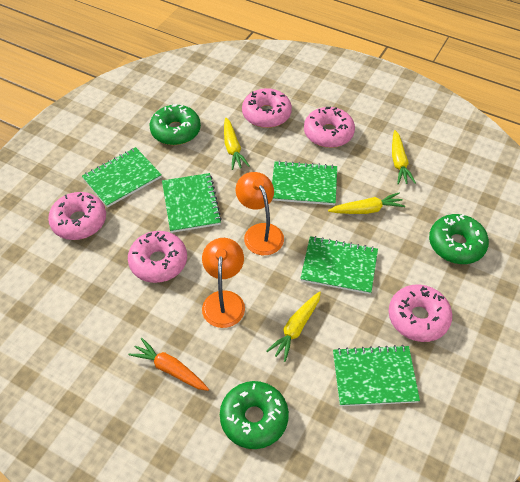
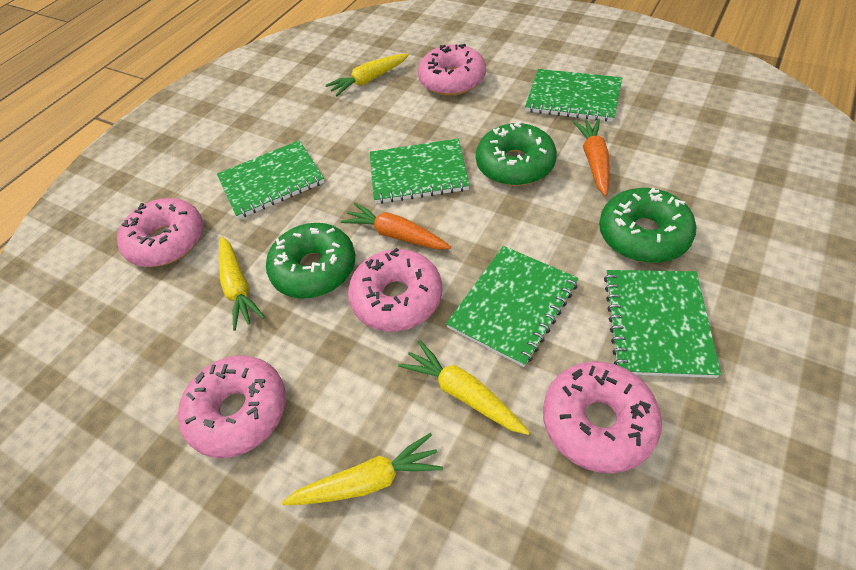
orange carrot: 1 -> 2
orange lamp: 2 -> 0

